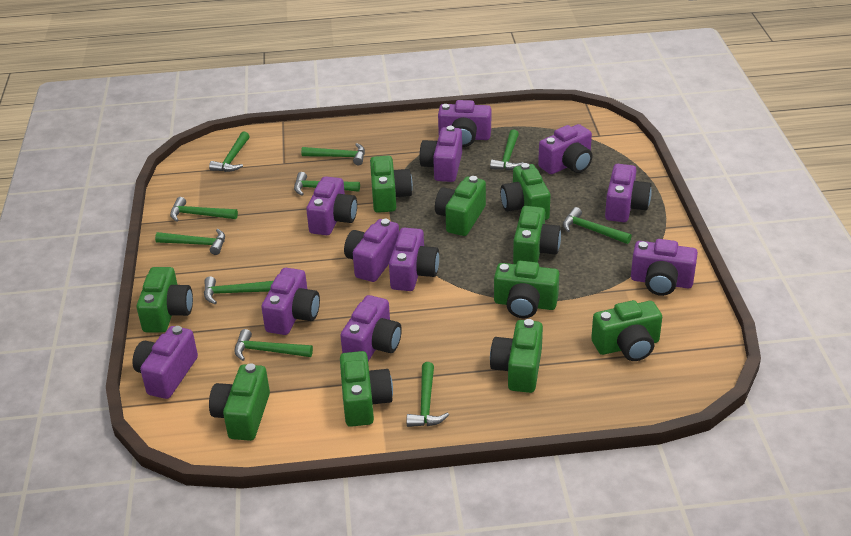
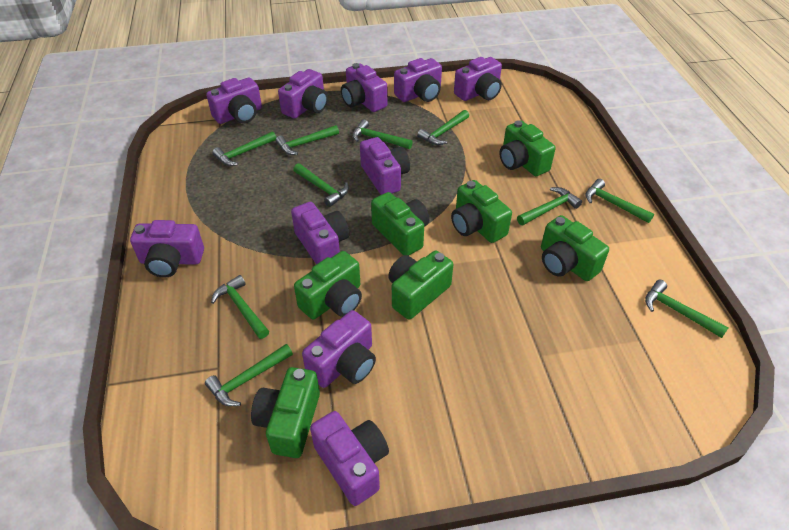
green camera: 10 -> 7
purple camera: 11 -> 10

